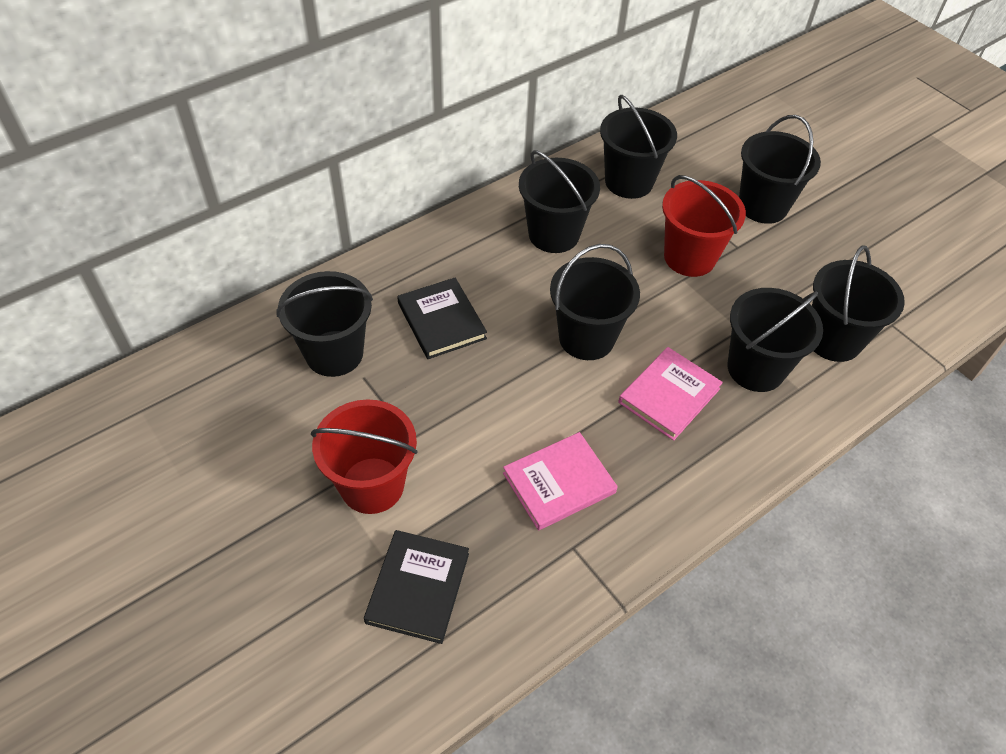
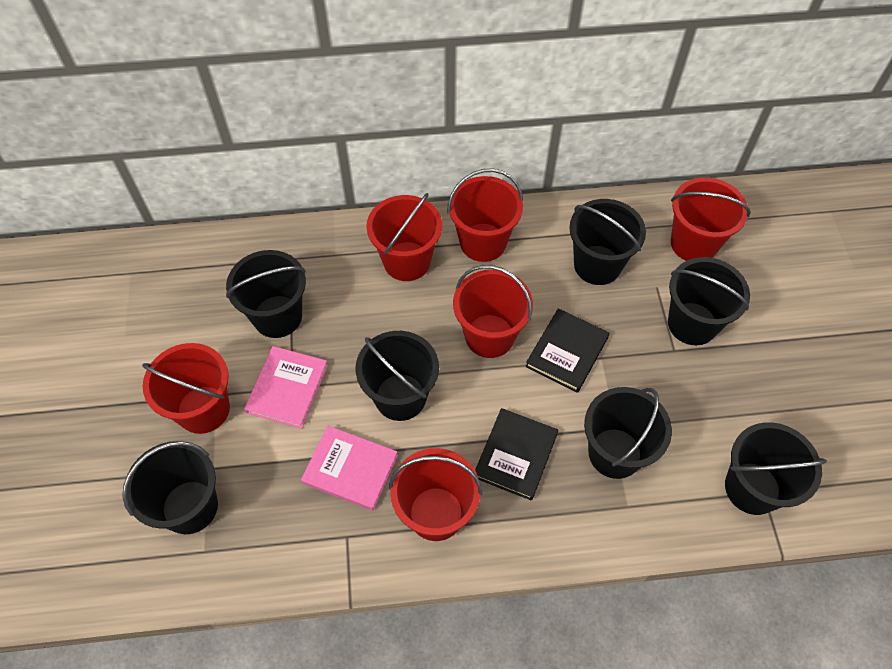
red bucket: 2 -> 6

